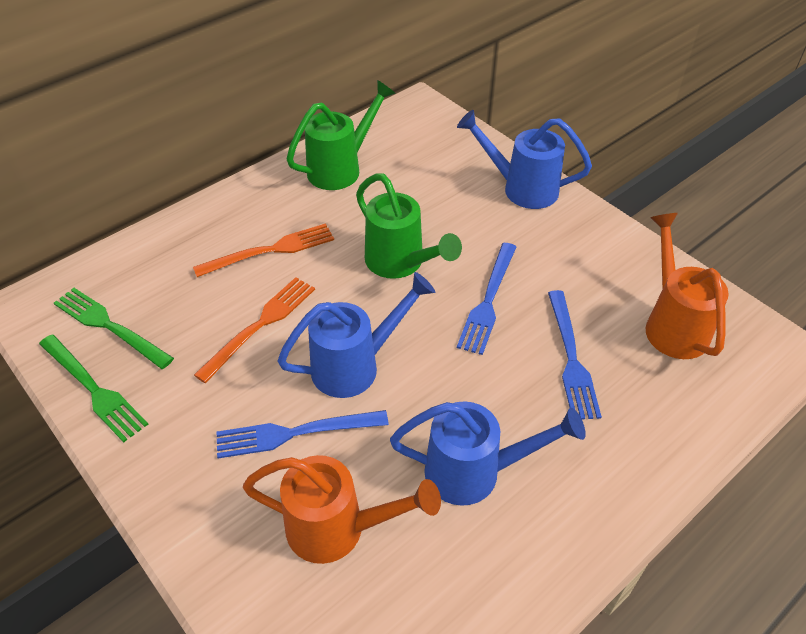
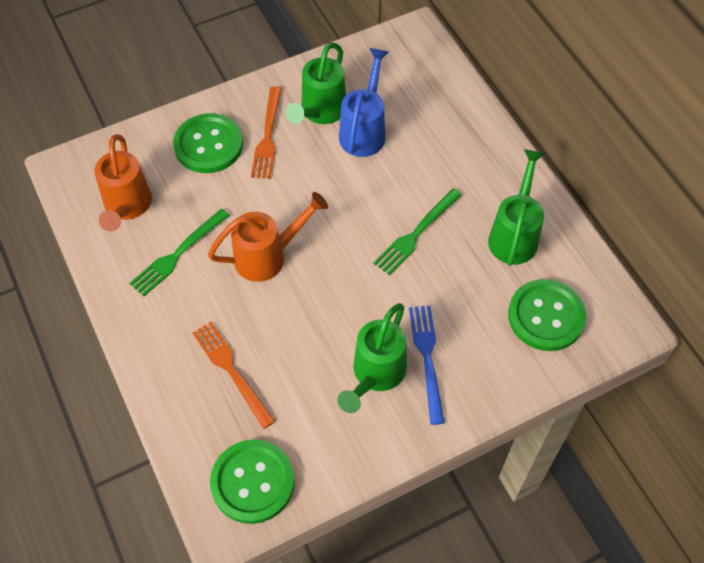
blue fork: 3 -> 1
blue watering can: 3 -> 1
green button: 0 -> 3
green watering can: 2 -> 3

